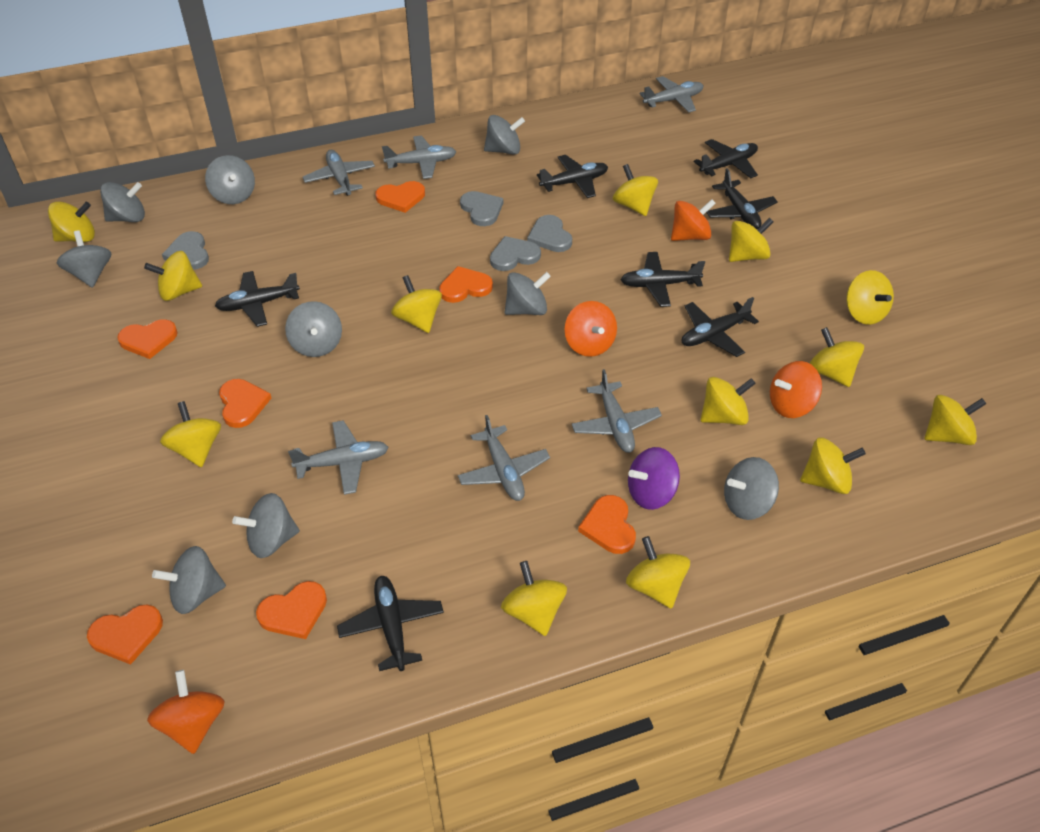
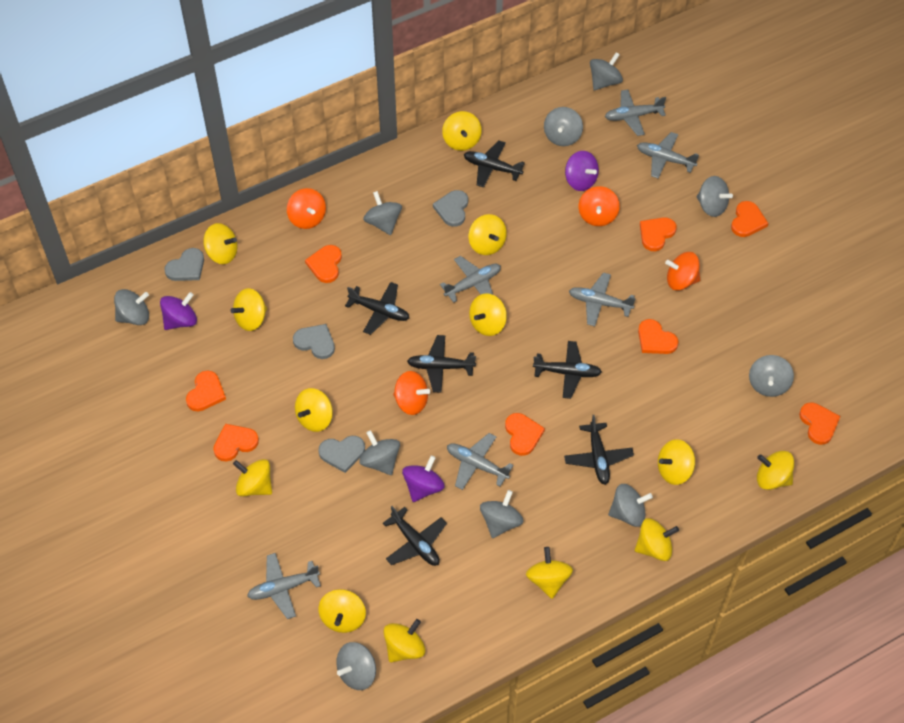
black plane: 7 -> 6
grey spinning top: 9 -> 10
orange heart: 7 -> 8
purple spinning top: 1 -> 3

